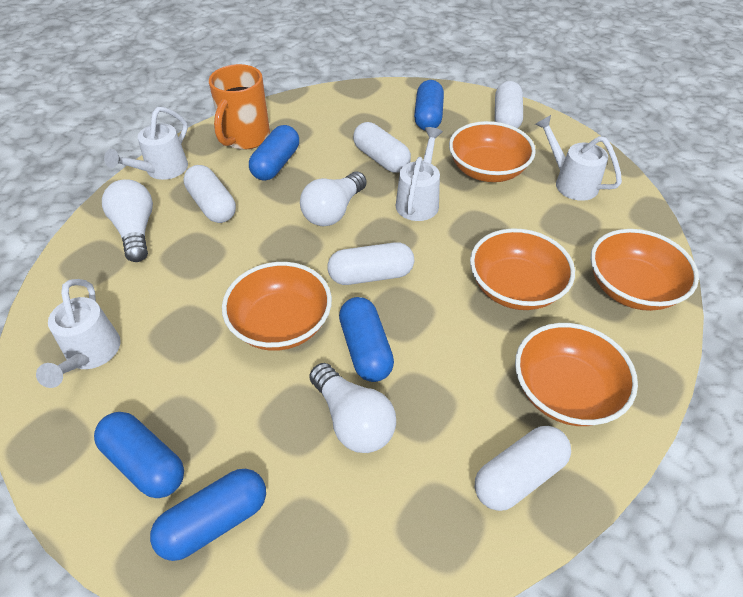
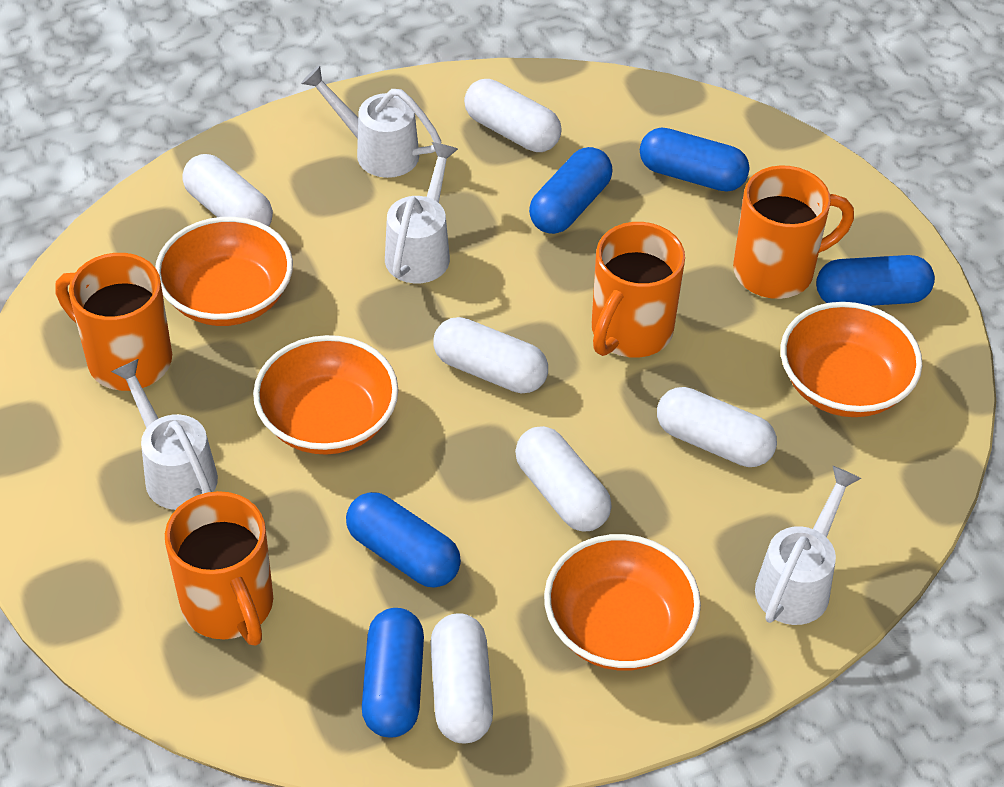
orange bowl: 5 -> 4
orange mug: 1 -> 4
white capsule: 5 -> 6
white light bulb: 3 -> 0

